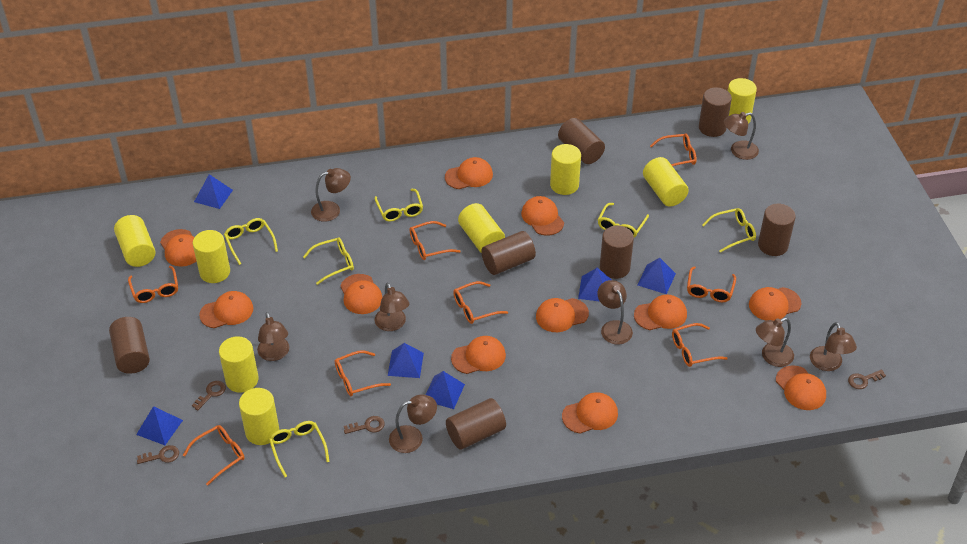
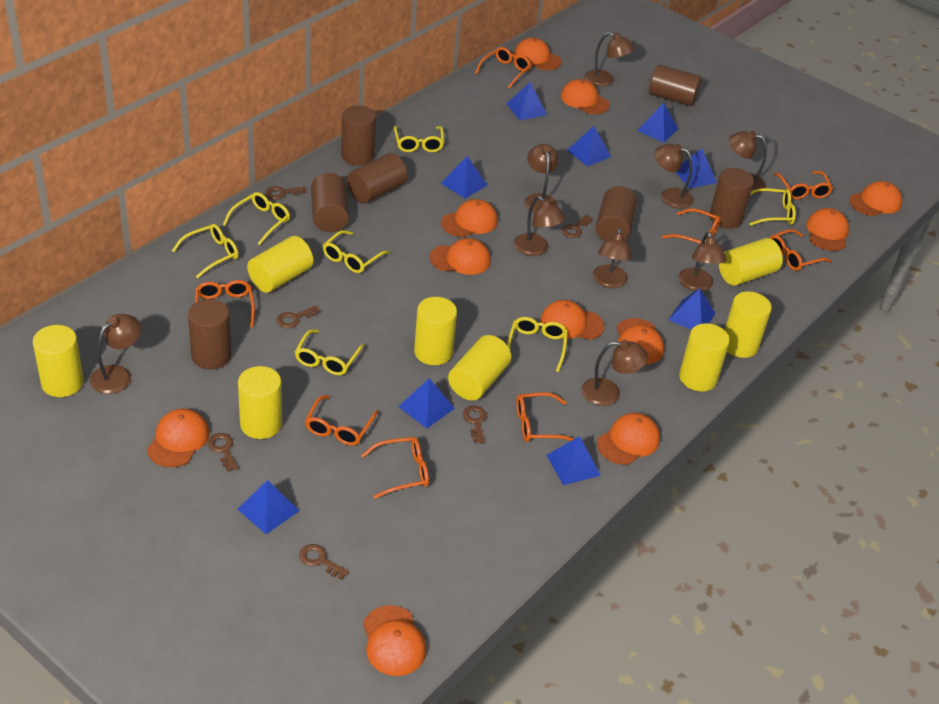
blue pyramid: 6 -> 9
brown key: 4 -> 6
brown lamp: 8 -> 9
yellow glasses: 6 -> 7

